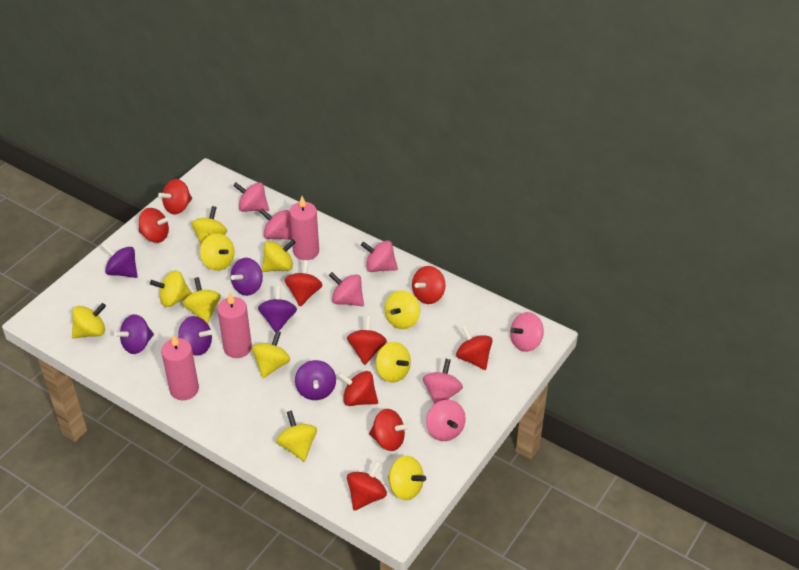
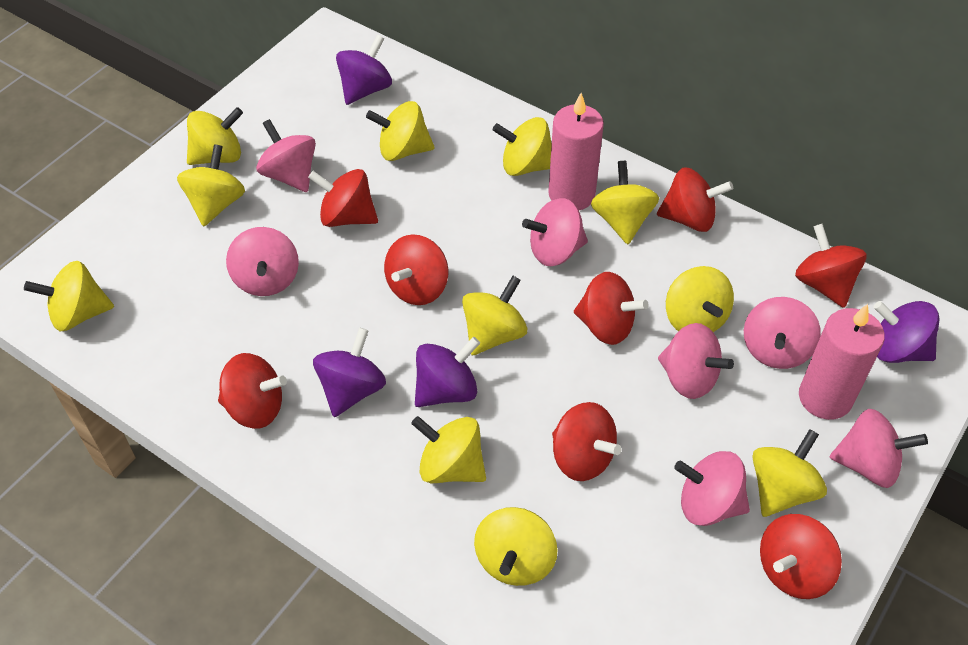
pink candle: 3 -> 2
purple spinning top: 6 -> 4
red spinning top: 9 -> 8

